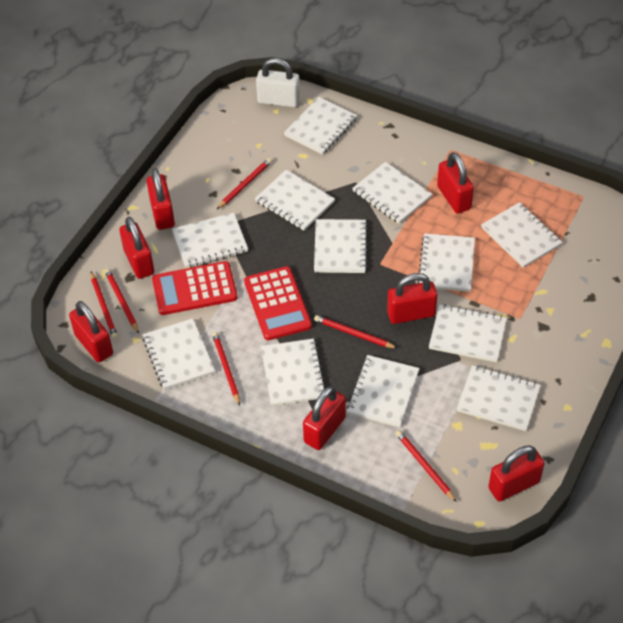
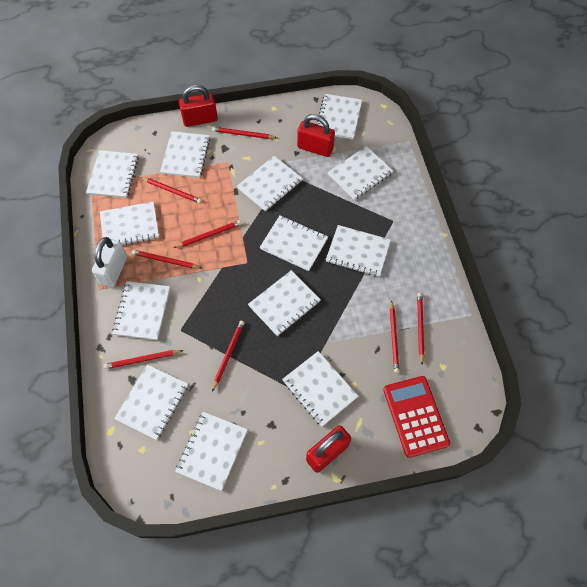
red calculator: 2 -> 1
red padlock: 7 -> 3
red pencil: 6 -> 8
white notebook: 12 -> 13

